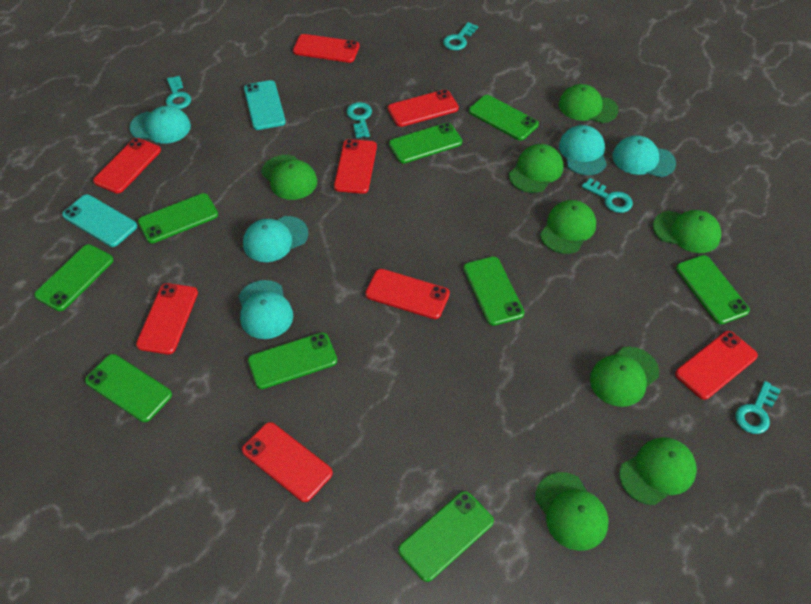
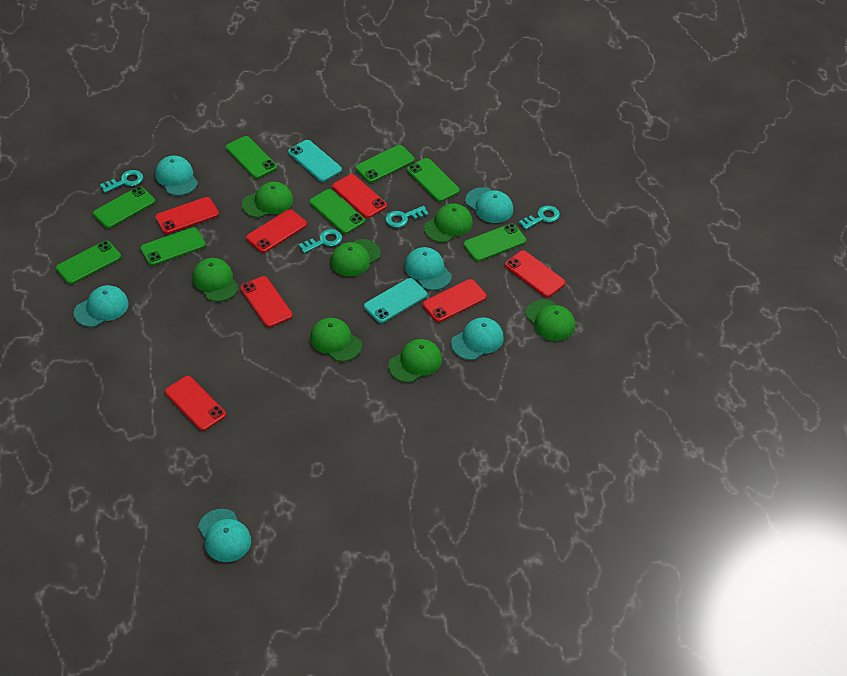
green cap: 8 -> 7
green phone: 9 -> 8
red phone: 8 -> 7
turquoise cap: 5 -> 6
turquoise key: 5 -> 4

